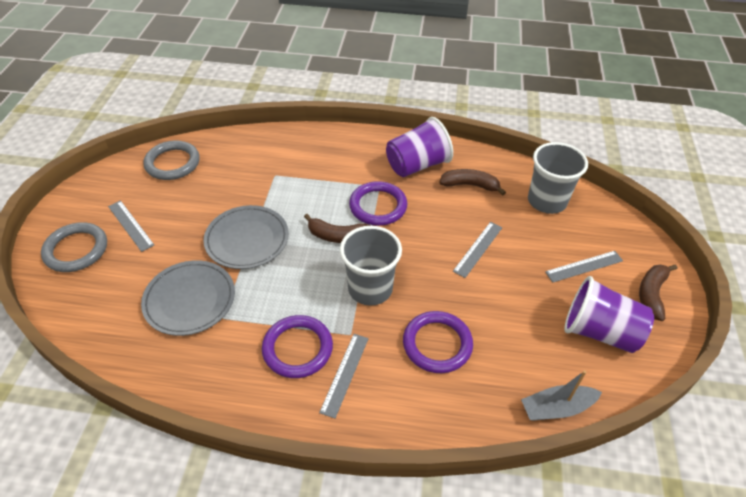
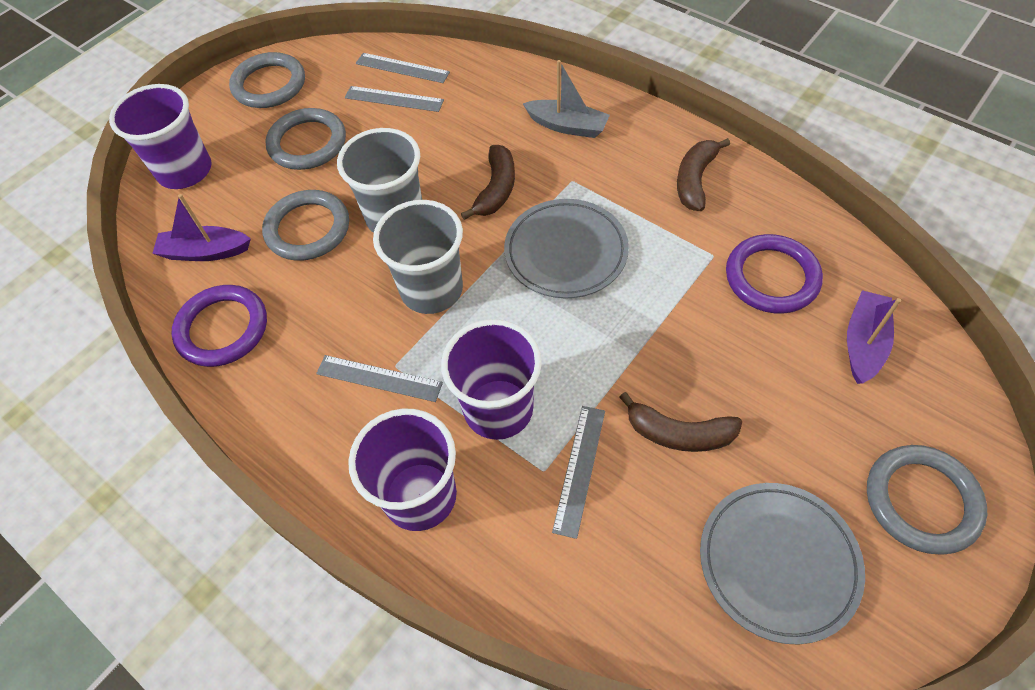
grey ring: 2 -> 4
purple boat: 0 -> 2
purple cup: 2 -> 3
purple ring: 3 -> 2

